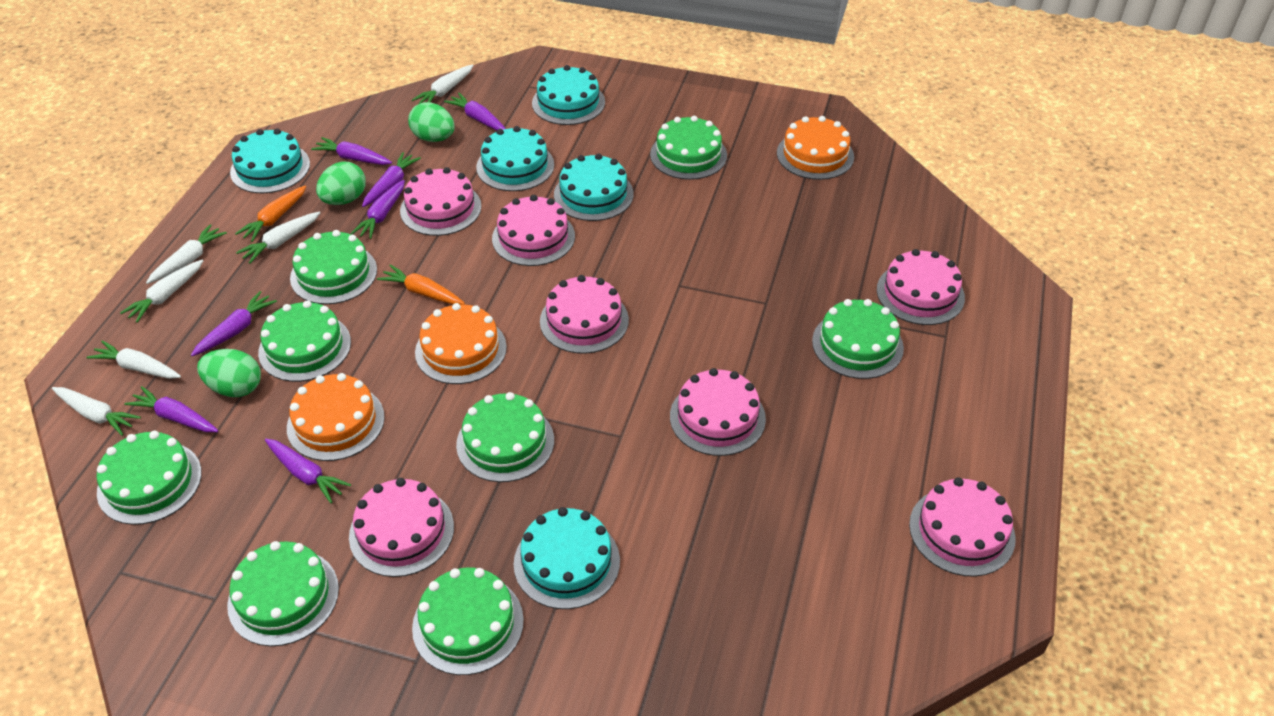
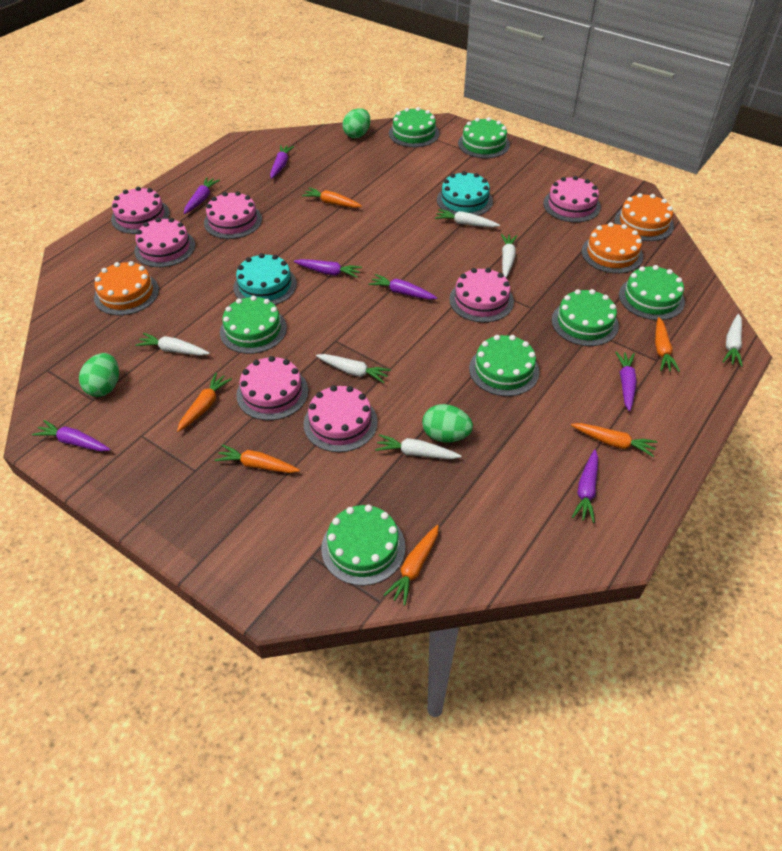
green cake: 8 -> 7
orange carrot: 2 -> 6
turquoise cake: 5 -> 2

